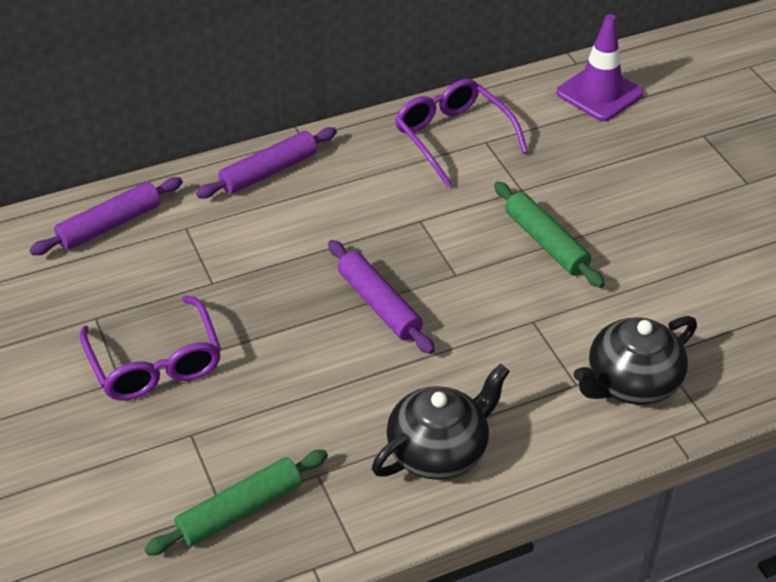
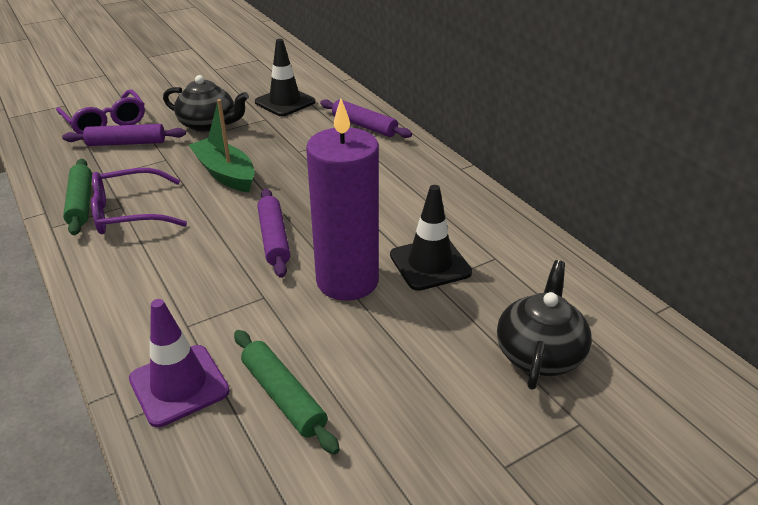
black traffic cone: 0 -> 2
green boat: 0 -> 1
purple candle: 0 -> 1

